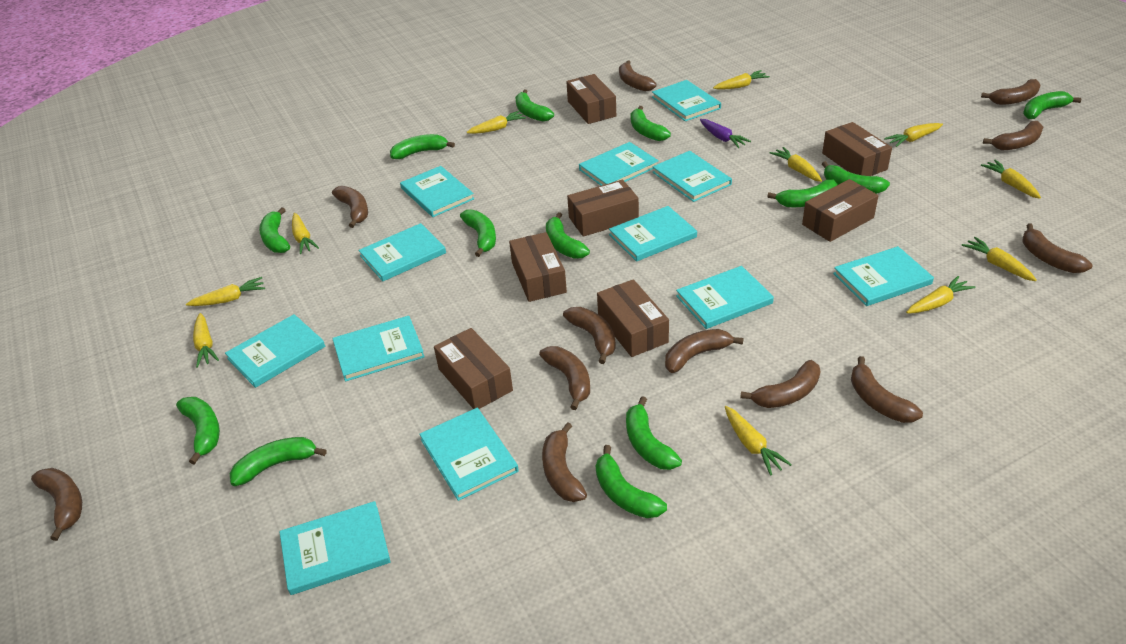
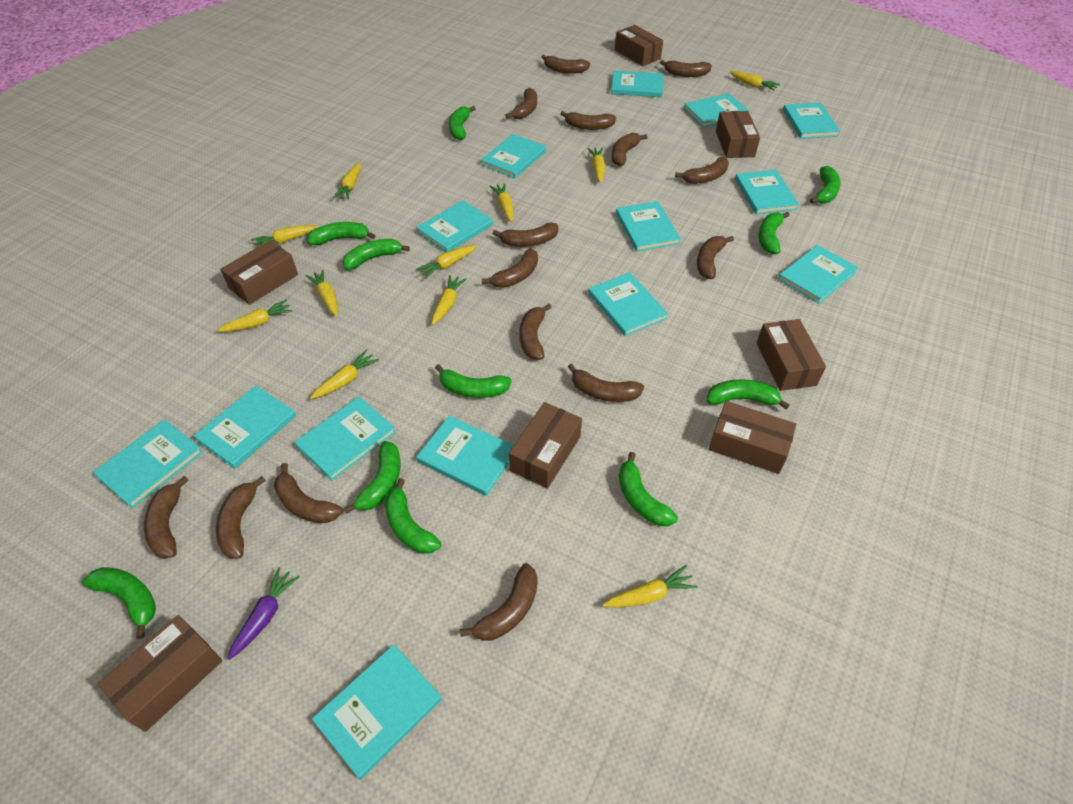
brown banana: 12 -> 15
green banana: 13 -> 11
turquoise book: 12 -> 14

